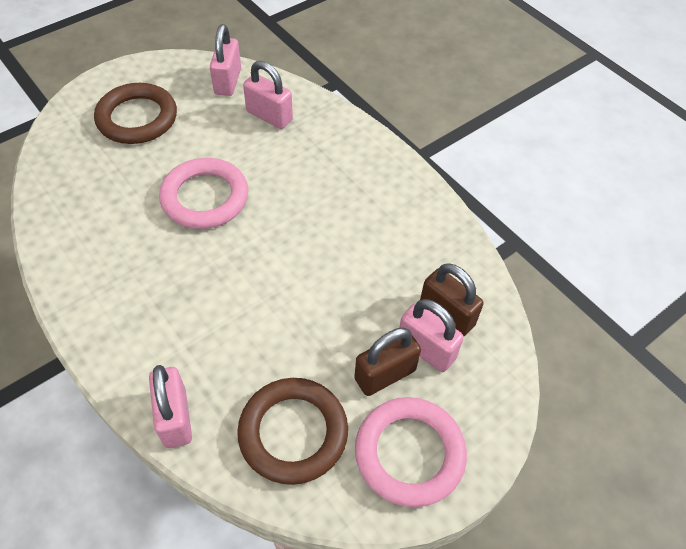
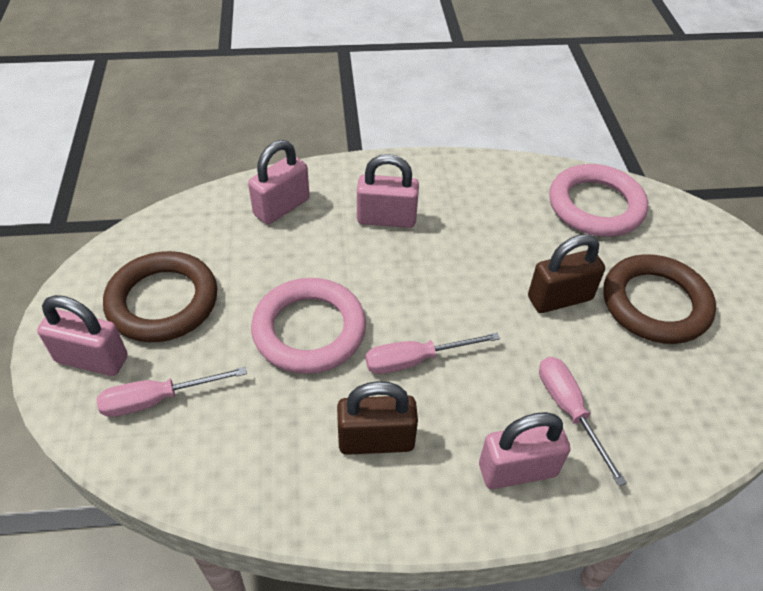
pink screwdriver: 0 -> 3

